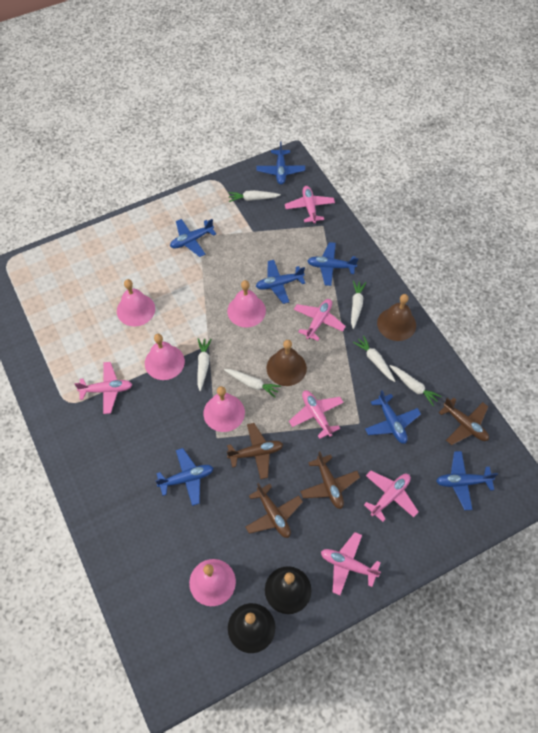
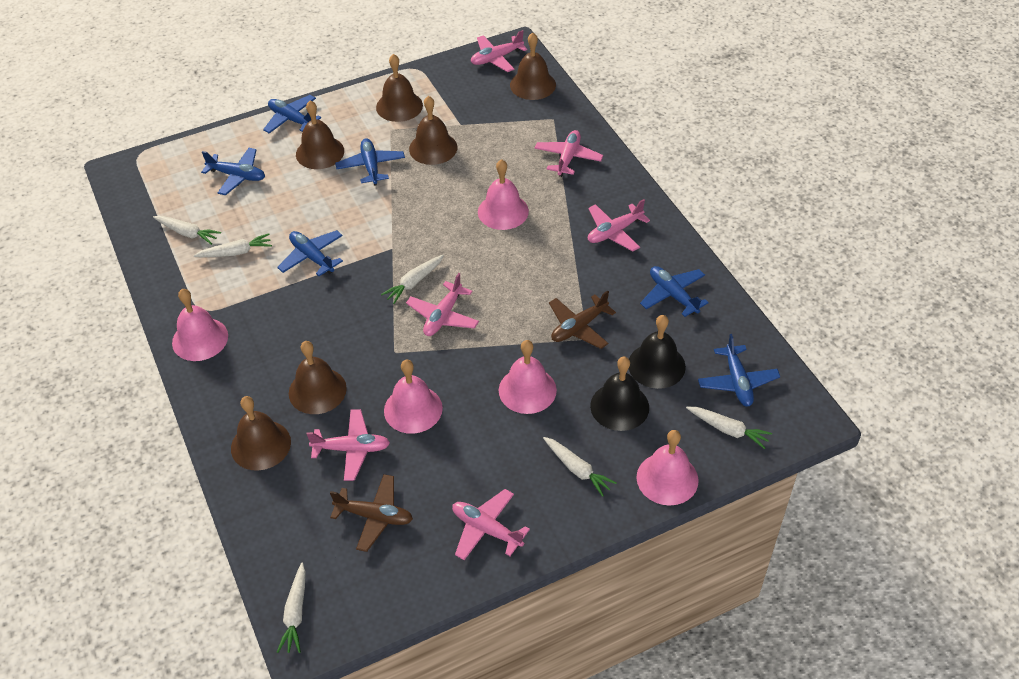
blue plane: 7 -> 6
brown bell: 2 -> 6
brown plane: 4 -> 2

